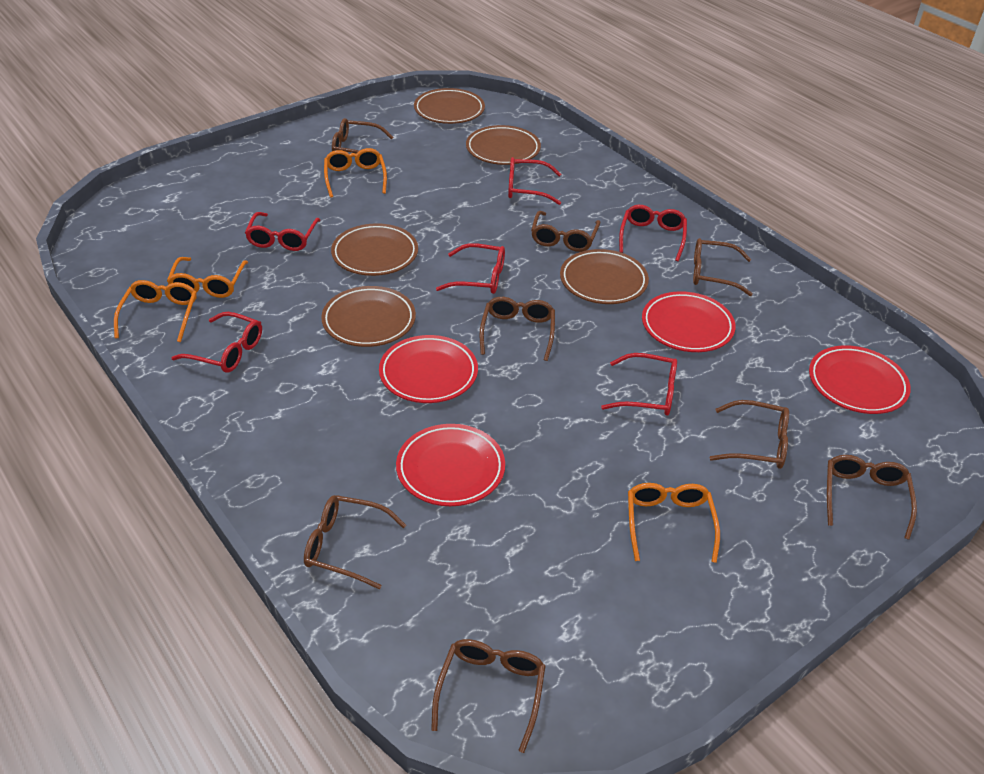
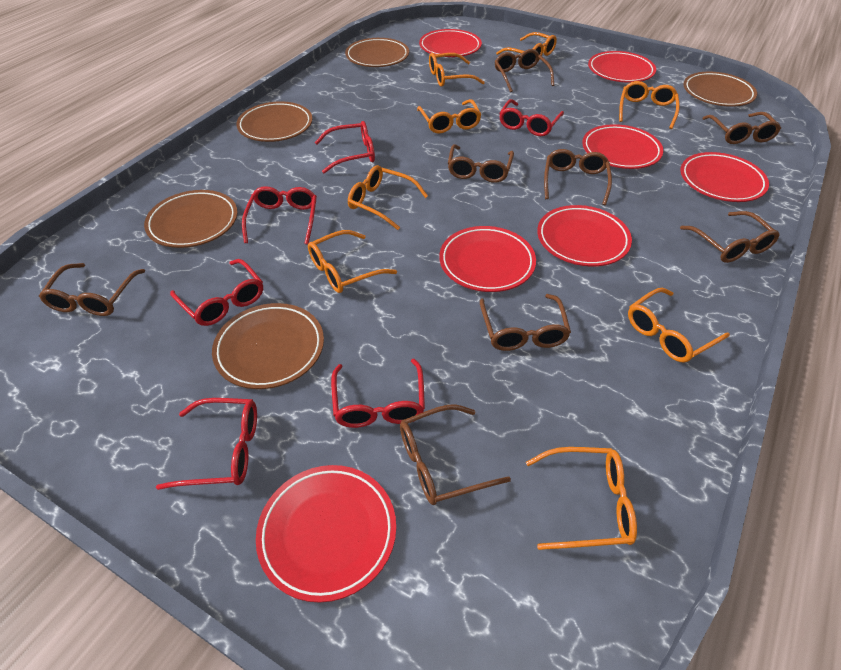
orange glasses: 4 -> 8
red plate: 4 -> 7

